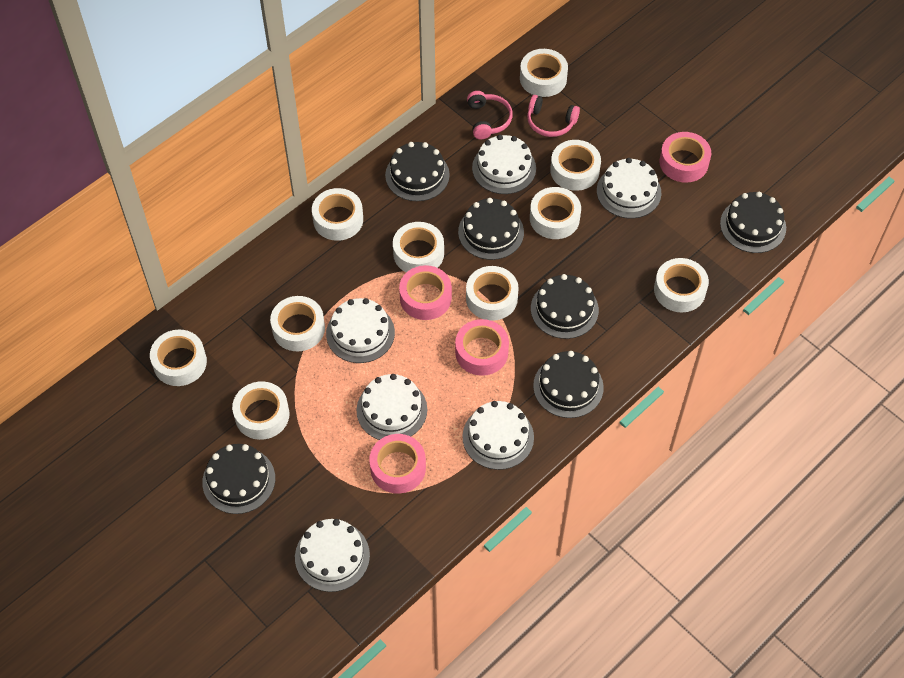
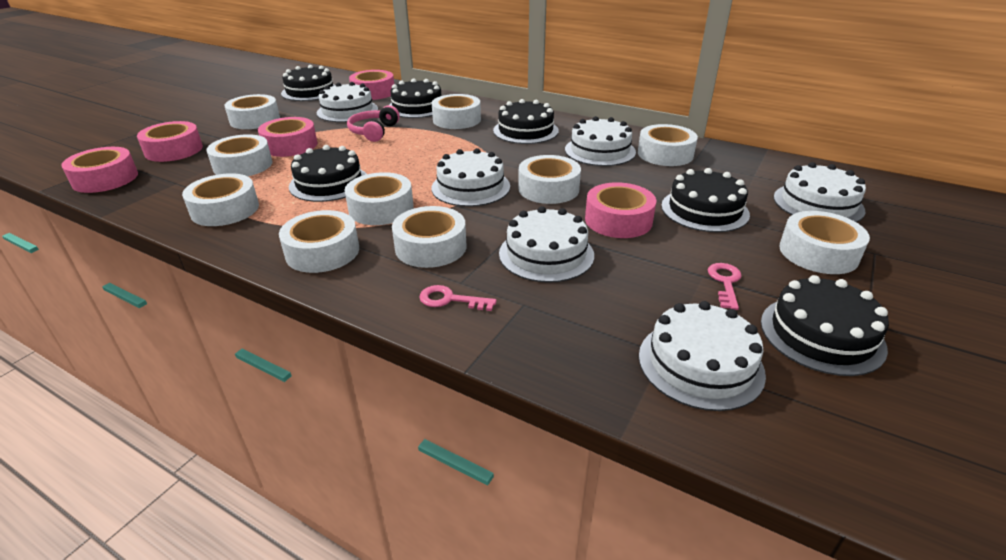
pink headphones: 2 -> 1
pink key: 0 -> 2
pink tape: 4 -> 5

